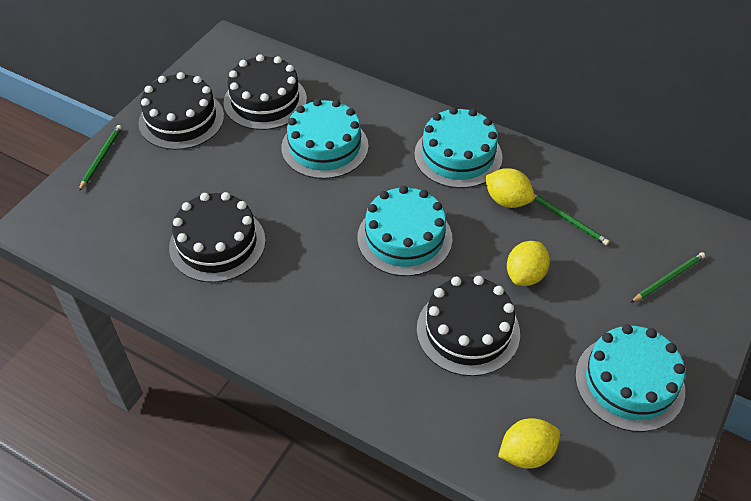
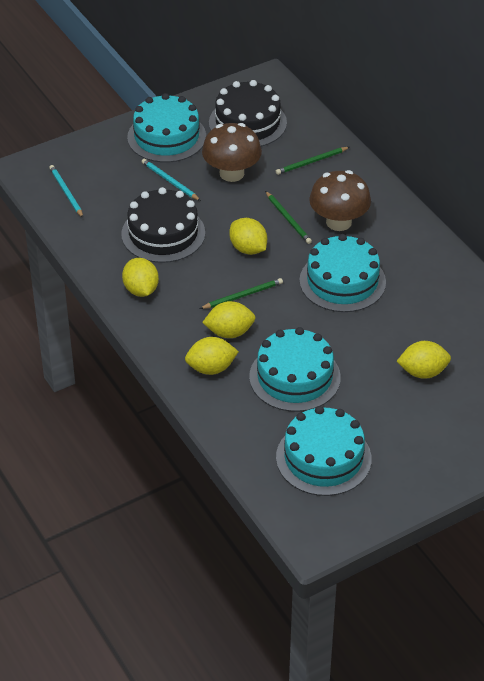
black cake: 4 -> 2
brown mushroom: 0 -> 2
turquoise pencil: 0 -> 2
yellow lemon: 3 -> 5

